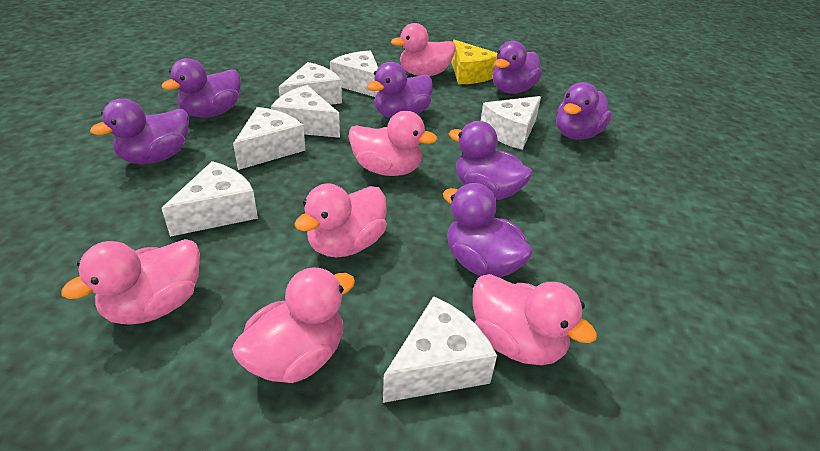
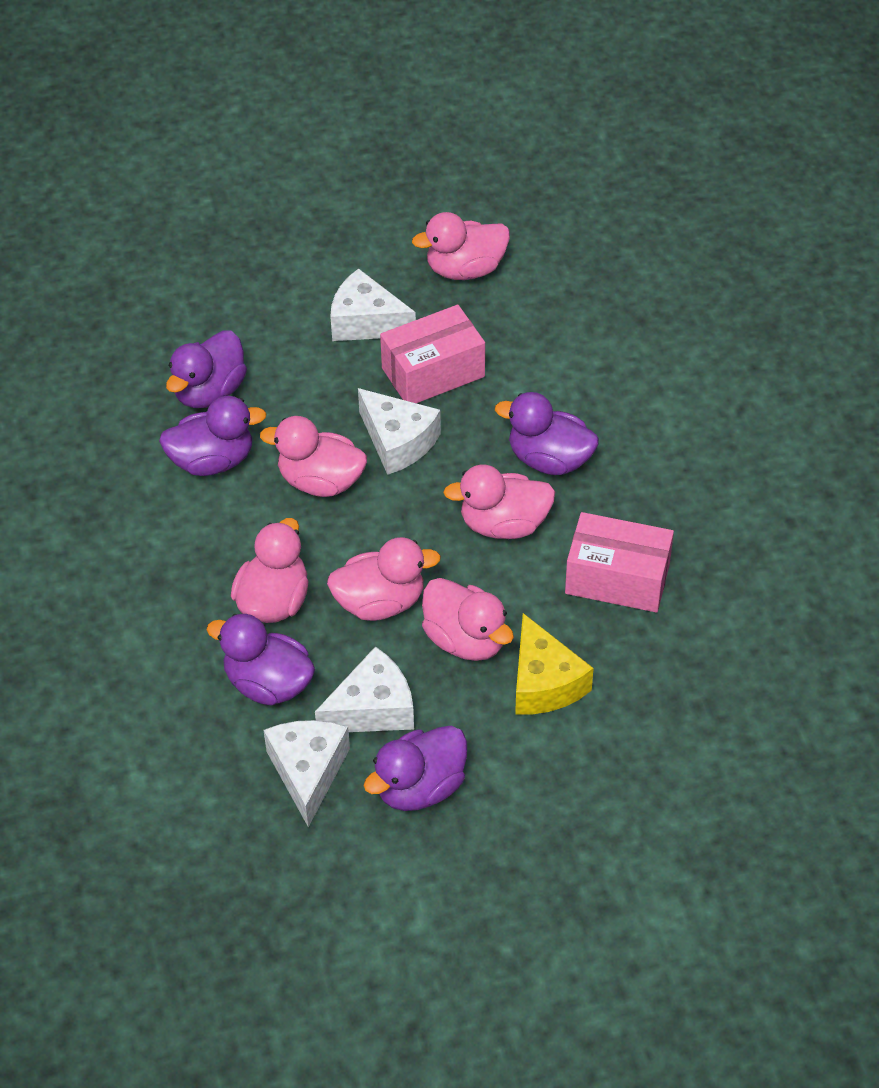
pink box: 0 -> 2
purple duck: 7 -> 5
white cheese: 7 -> 4

